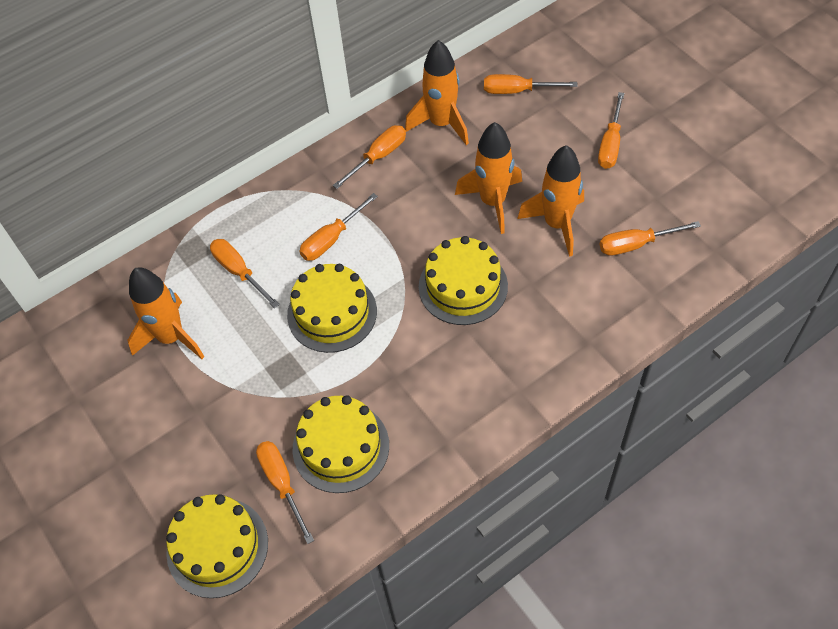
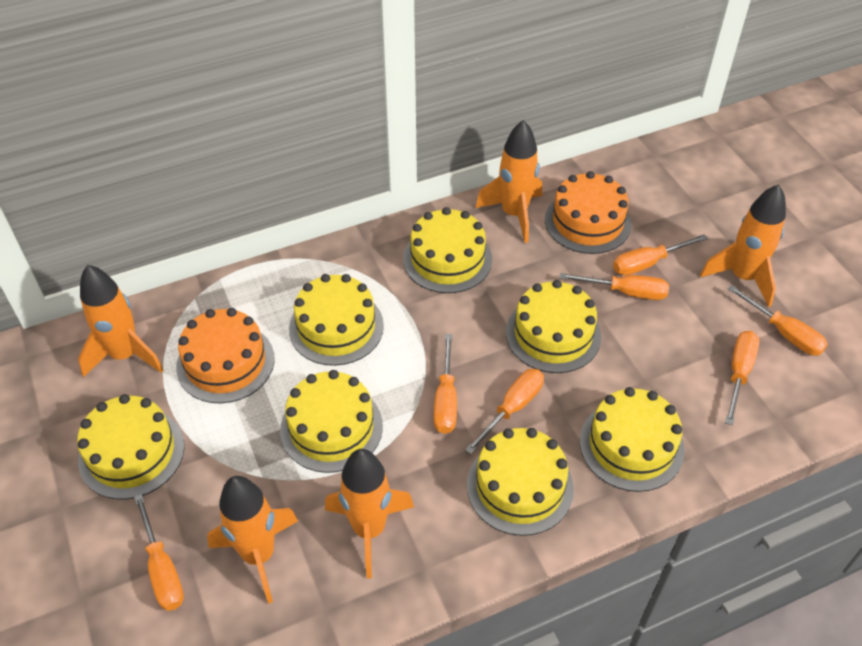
orange cake: 0 -> 2
orange rocket: 4 -> 5
yellow cake: 4 -> 7

